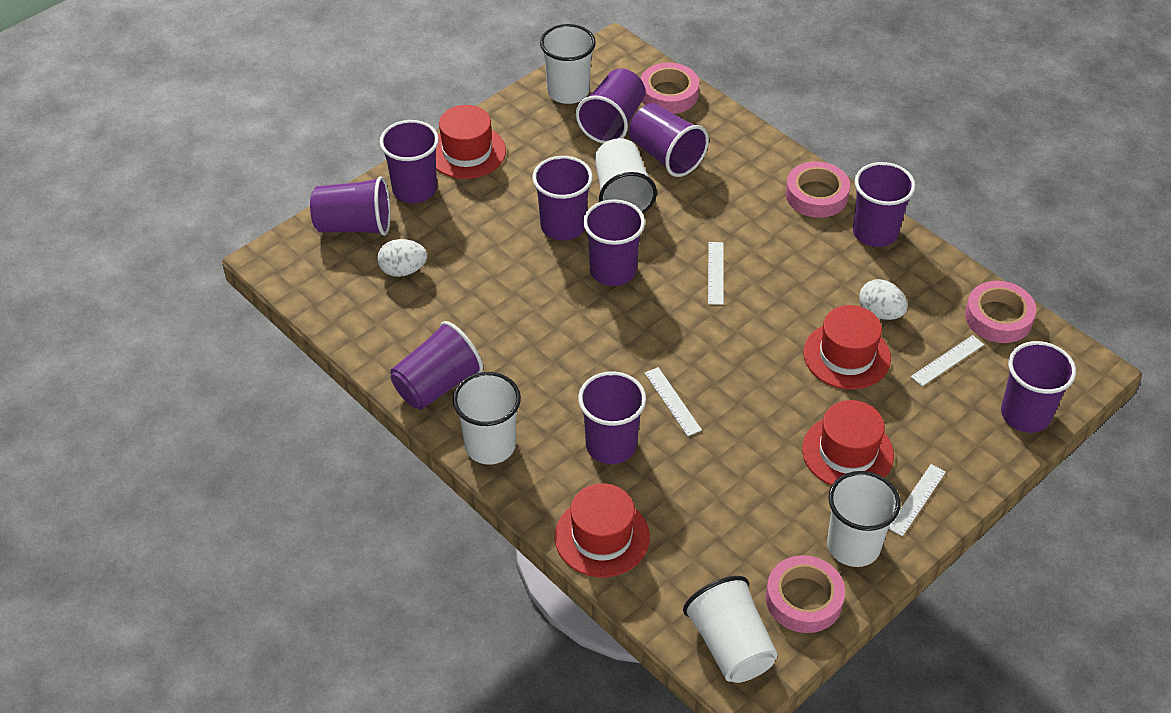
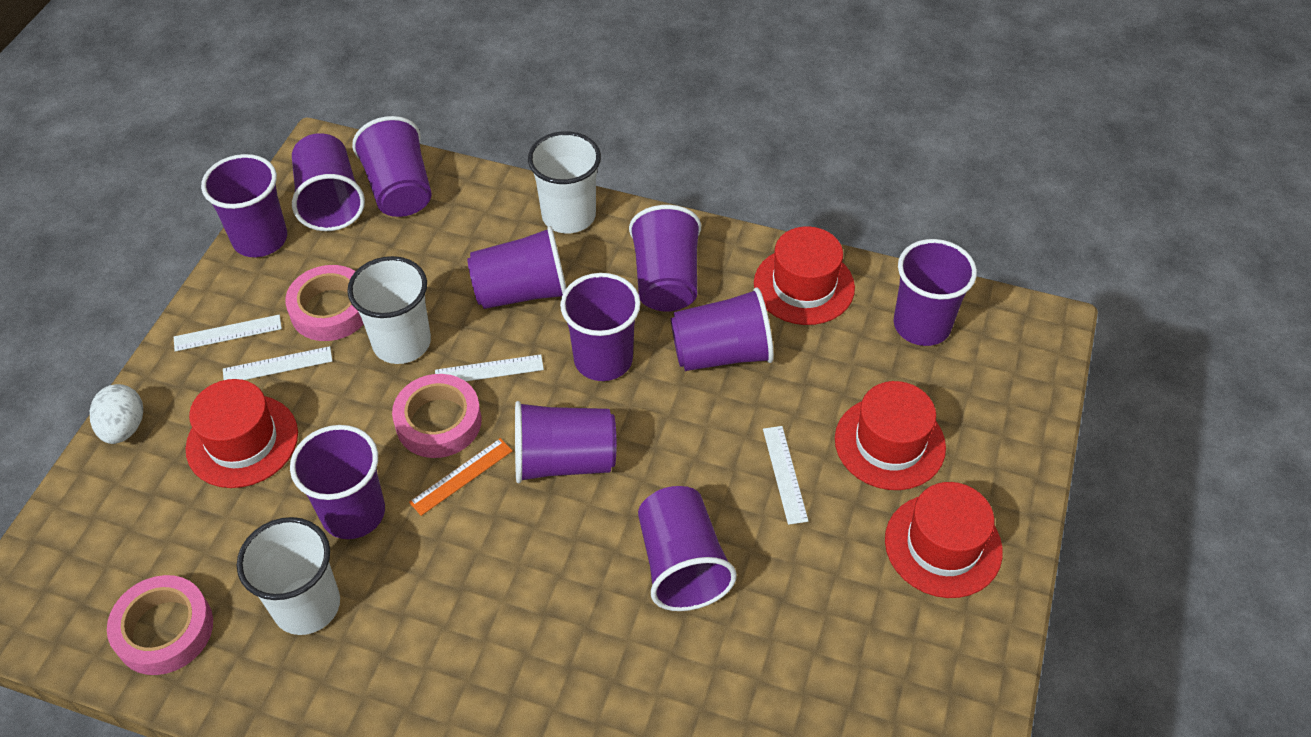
orange ruler: 0 -> 1
pink tape: 4 -> 3
purple cup: 10 -> 11
white cup: 5 -> 3
white egg: 2 -> 1

